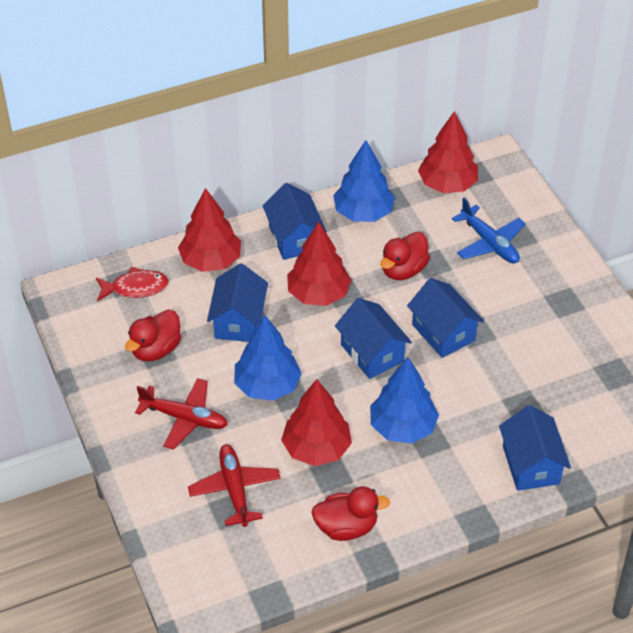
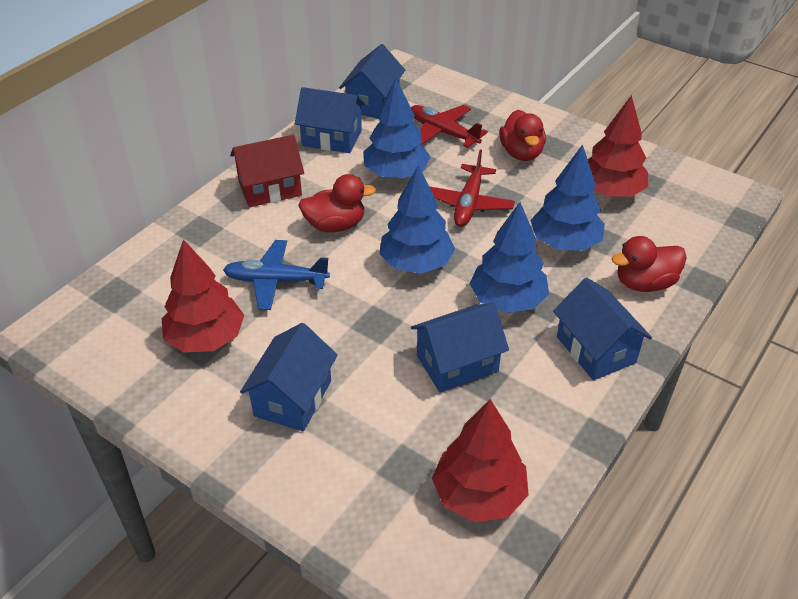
blue tree: 3 -> 4
red fish: 1 -> 0
red house: 0 -> 1
red tree: 4 -> 3

